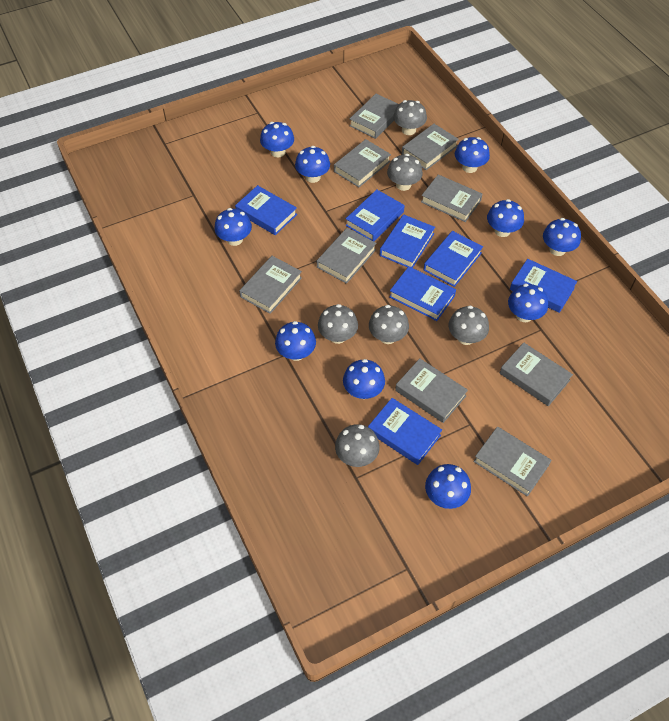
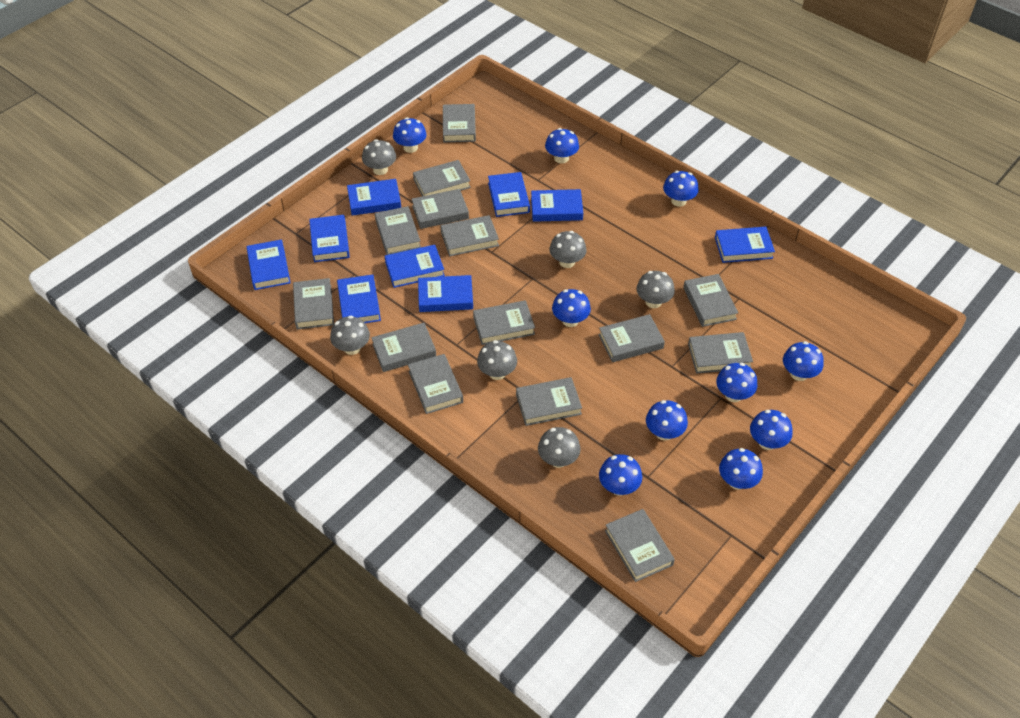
blue book: 7 -> 9
grey book: 9 -> 14

